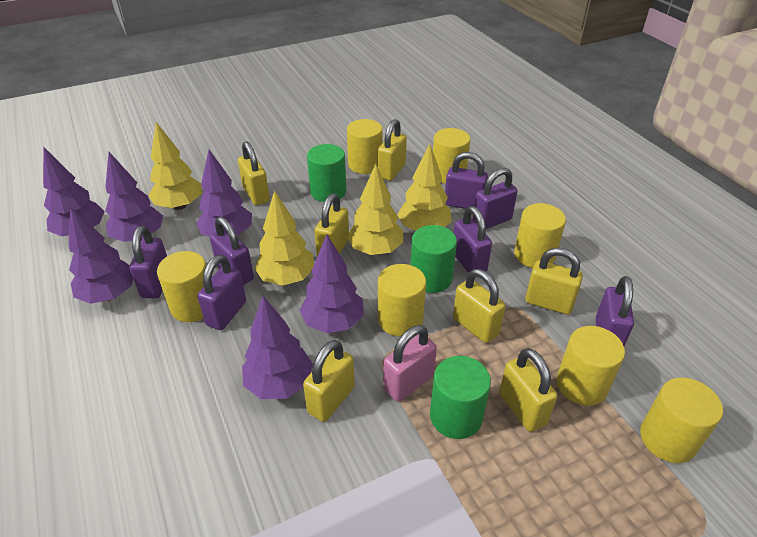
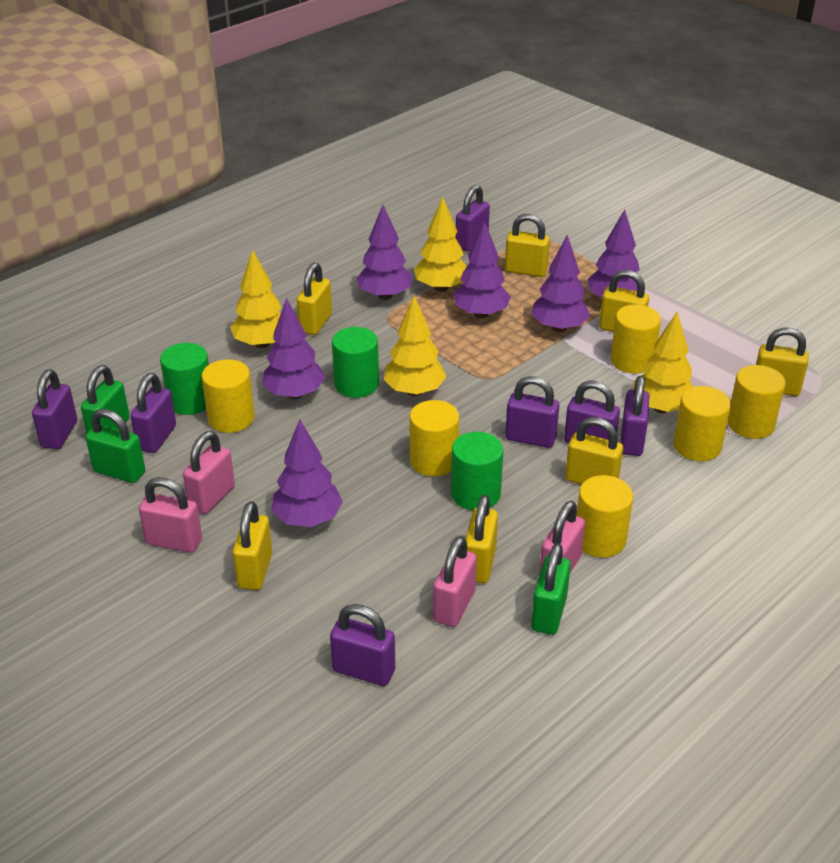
green padlock: 0 -> 3
pink padlock: 1 -> 4
yellow cylinder: 7 -> 6

